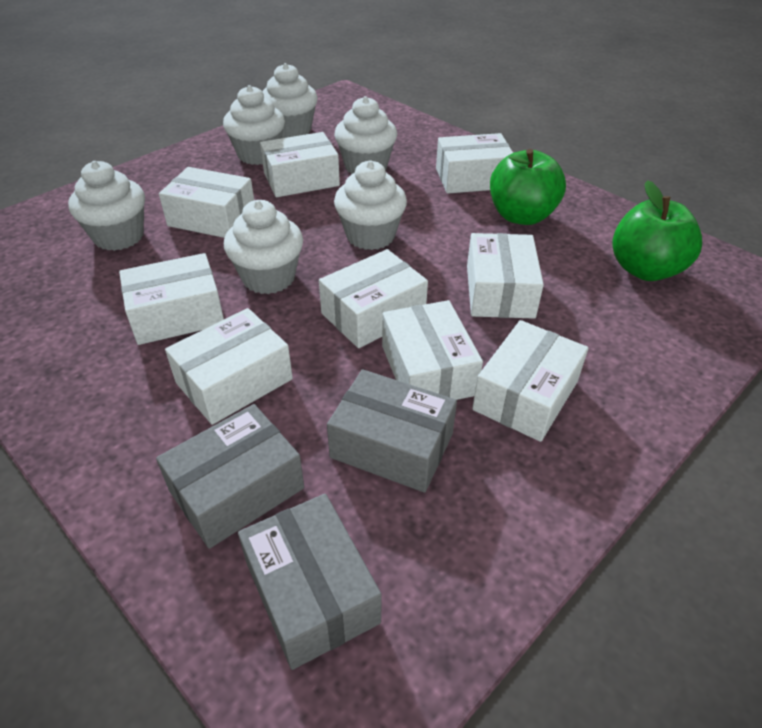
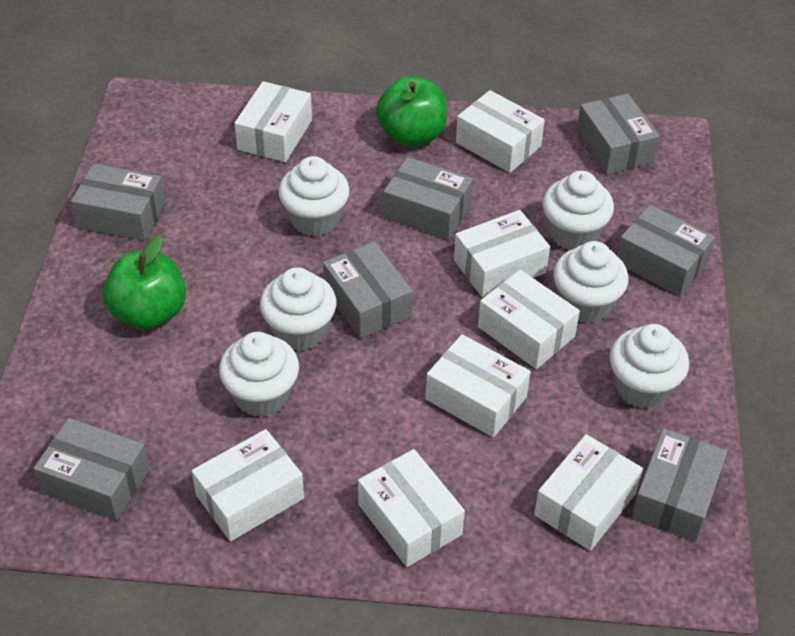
grey box: 3 -> 7
white box: 9 -> 8

